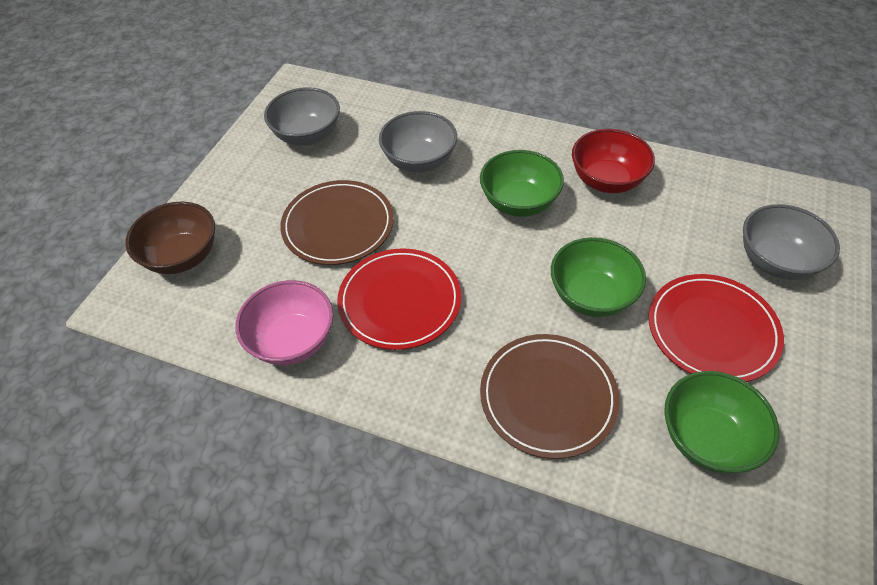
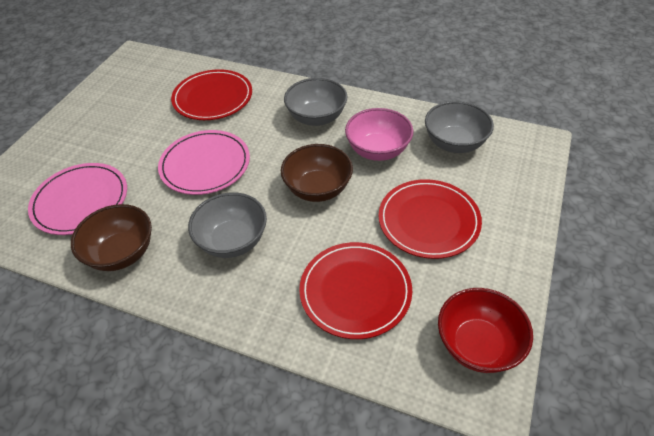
brown bowl: 1 -> 2
brown plate: 2 -> 0
green bowl: 3 -> 0
pink plate: 0 -> 2
red plate: 2 -> 3

